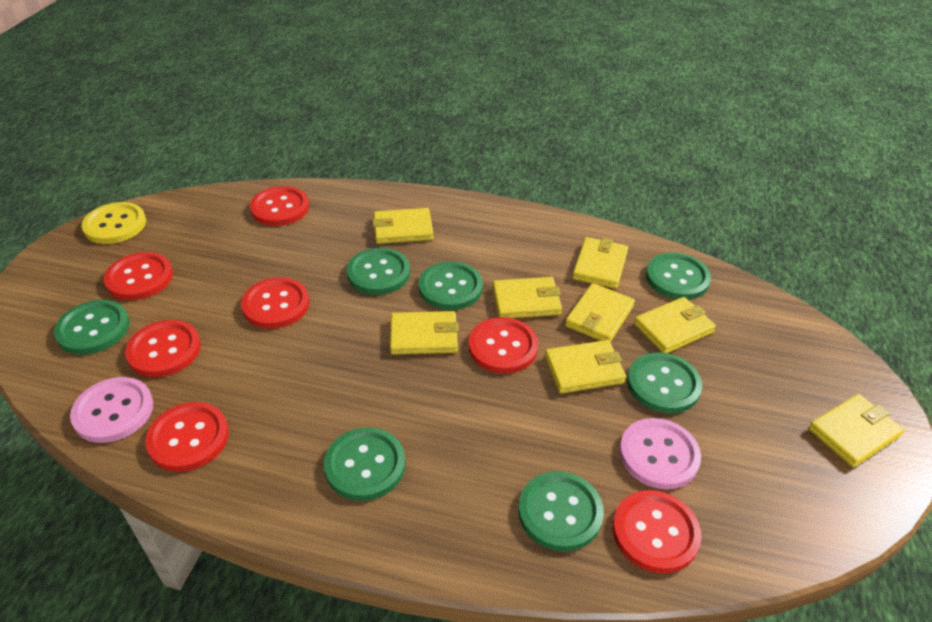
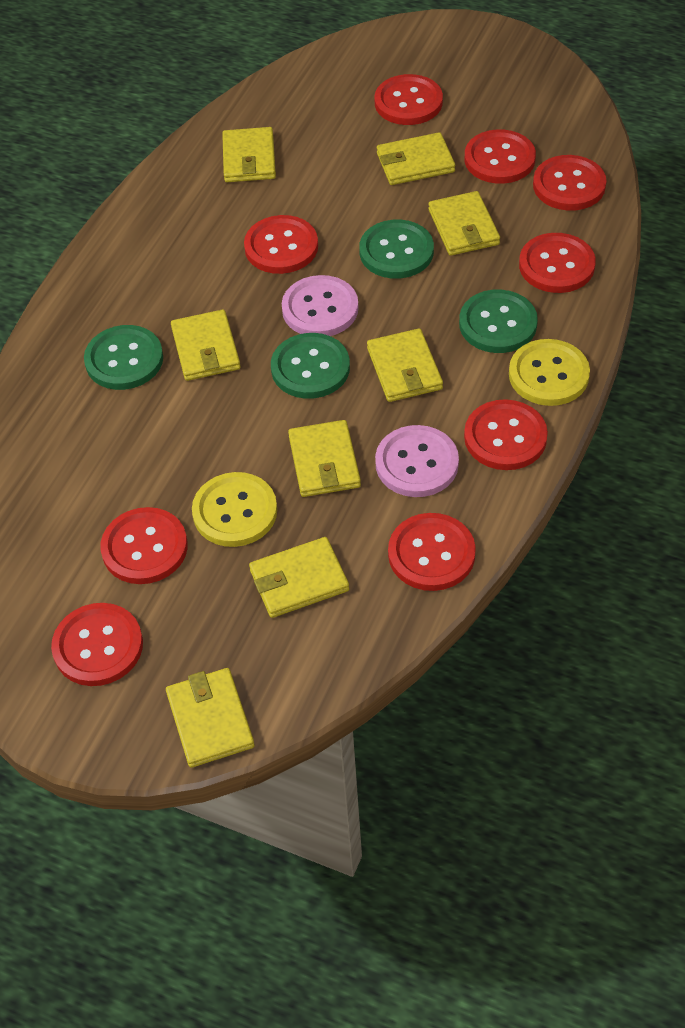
green button: 7 -> 4
red button: 7 -> 9
yellow button: 1 -> 2

